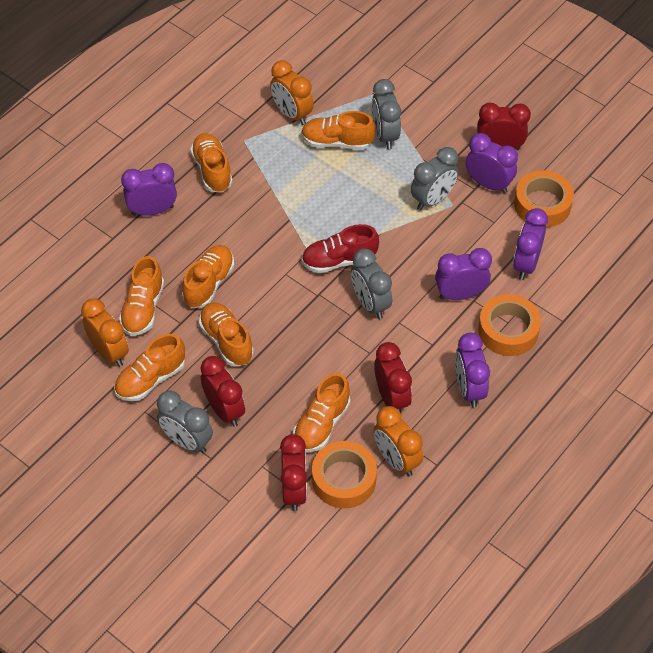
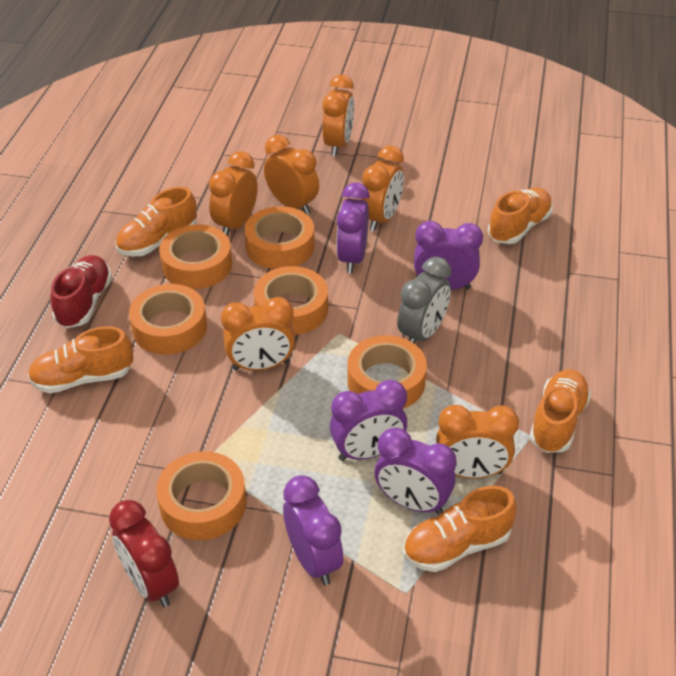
grey clock: 4 -> 1
orange clock: 3 -> 6
orange shoe: 7 -> 5
orange tape: 3 -> 6
red clock: 4 -> 1

